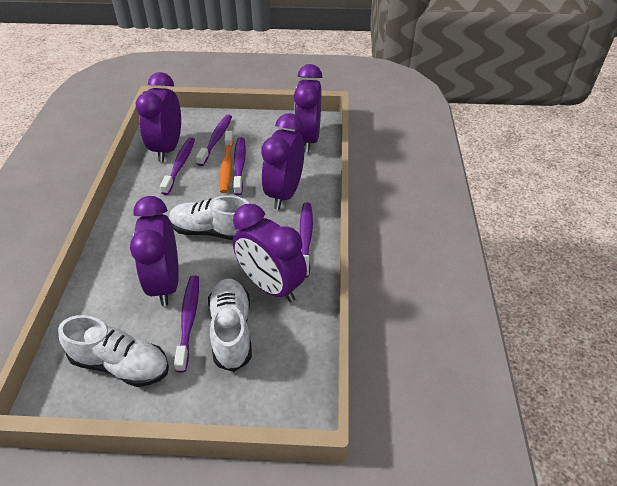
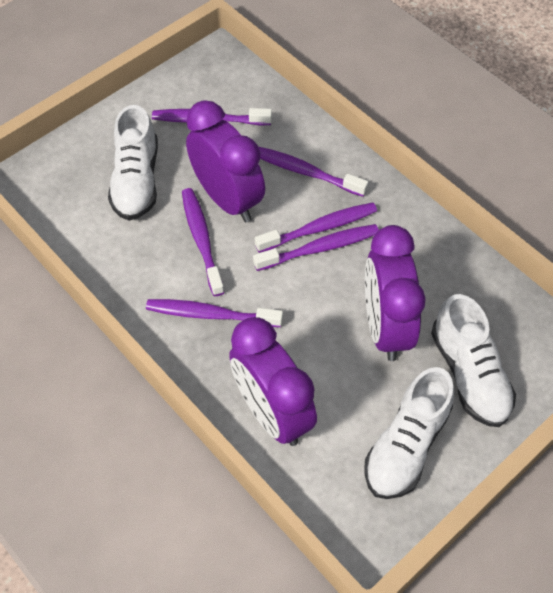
orange toothbrush: 1 -> 0
purple clock: 5 -> 3
purple toothbrush: 5 -> 6

